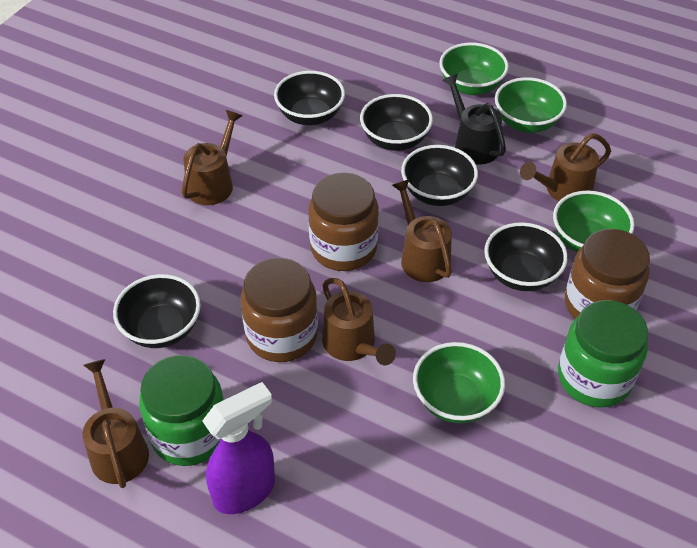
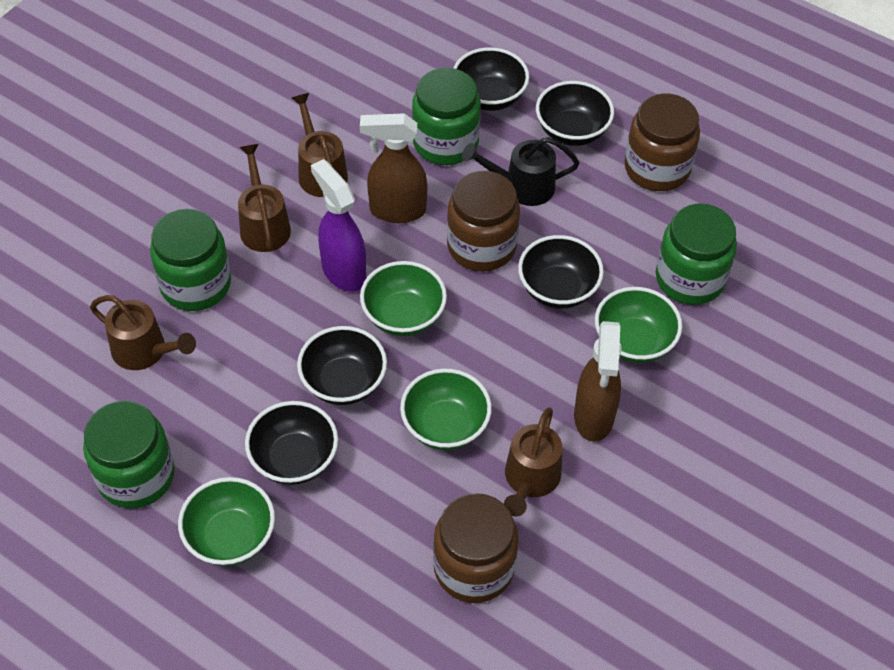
brown spray bottle: 0 -> 2
brown watering can: 5 -> 4
green jar: 2 -> 4

